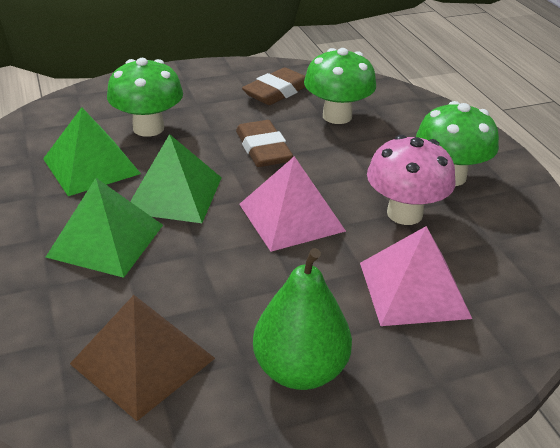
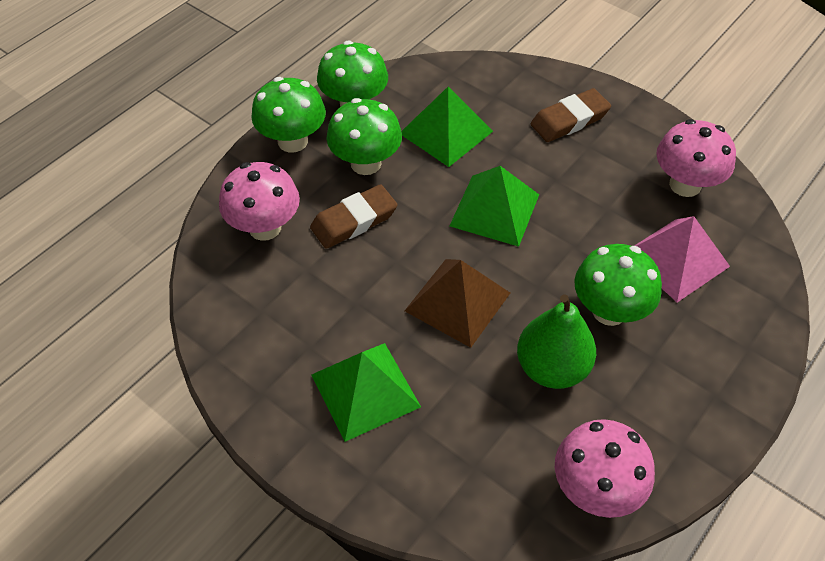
green mushroom: 3 -> 4
pink mushroom: 1 -> 3
pink pyramid: 2 -> 1

